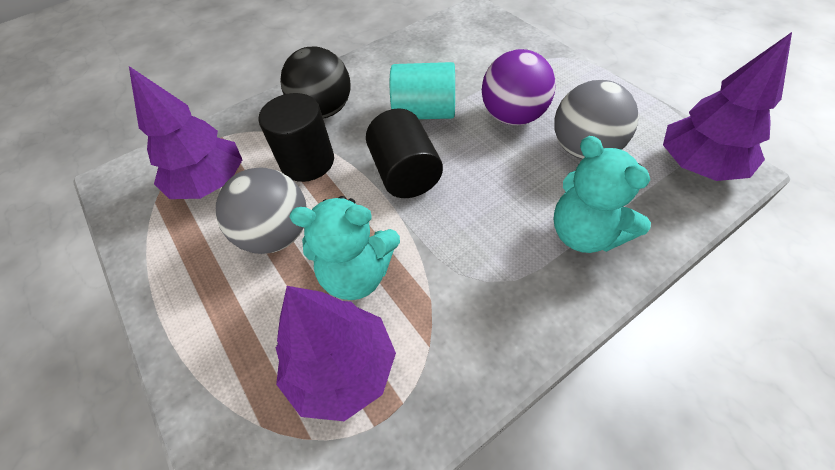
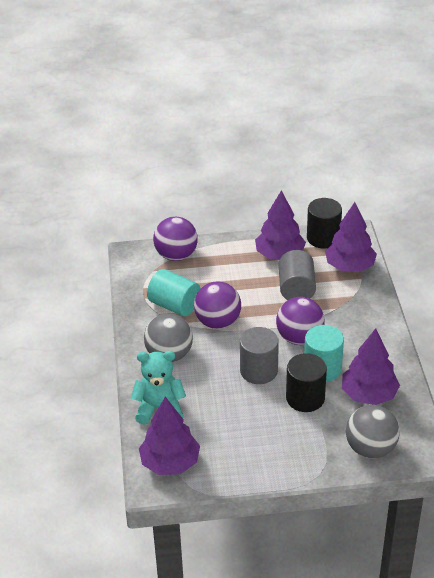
black ball: 1 -> 0
grey cylinder: 0 -> 2
purple ball: 1 -> 3
purple tree: 3 -> 4
turquoise cylinder: 1 -> 2
turquoise teddy bear: 2 -> 1

